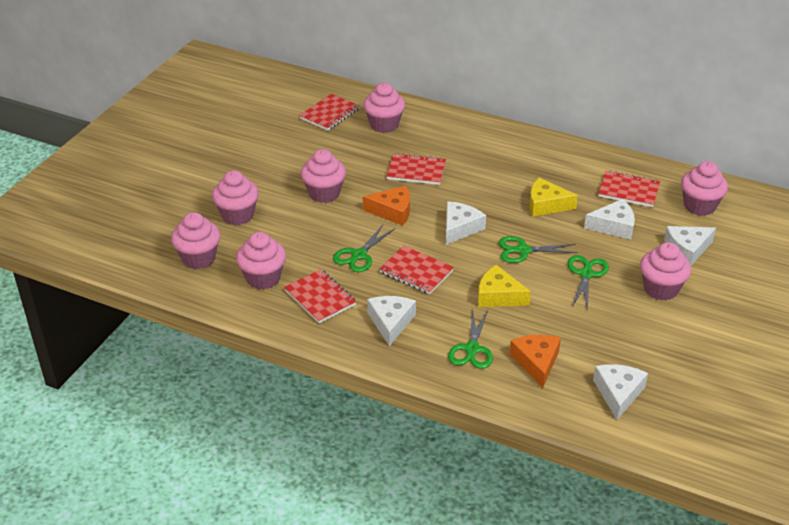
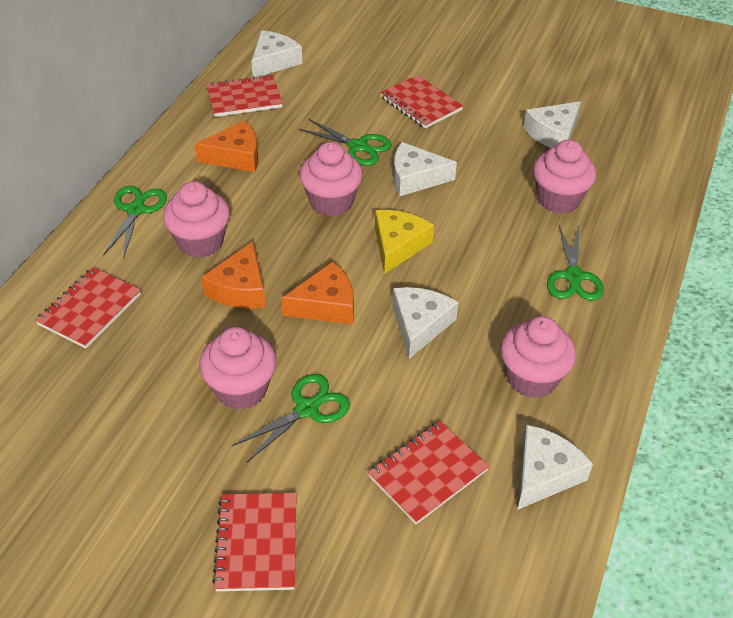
orange cheese: 2 -> 3
pink cupcake: 7 -> 5
yellow cheese: 2 -> 1

